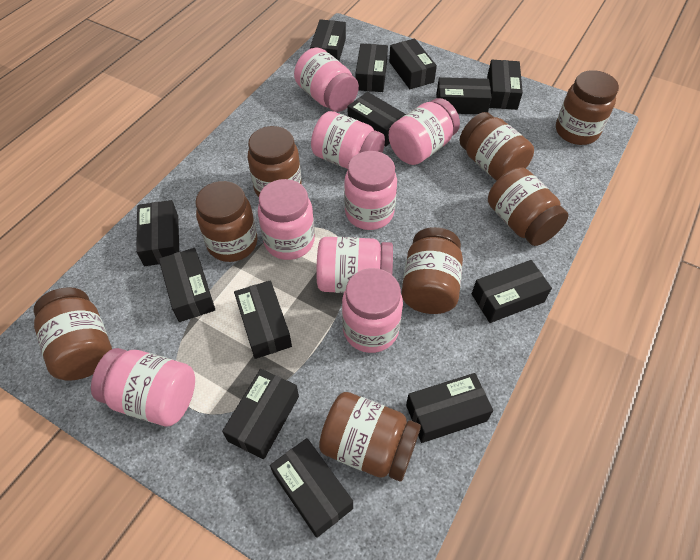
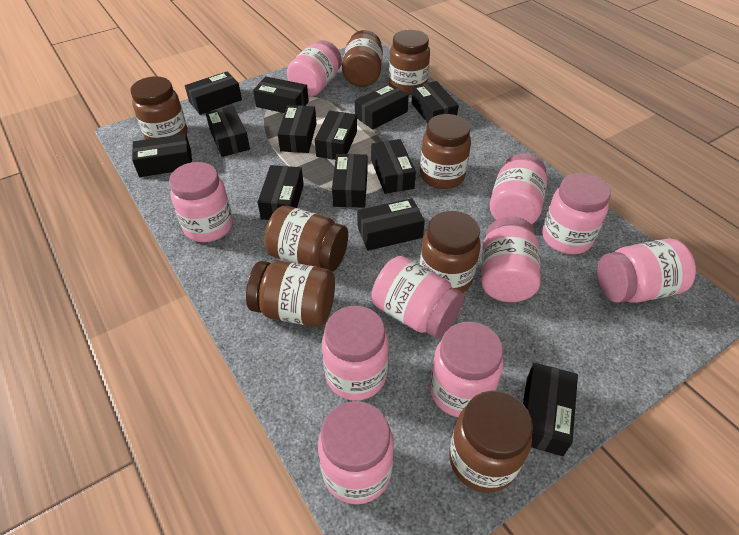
pink jar: 8 -> 10

